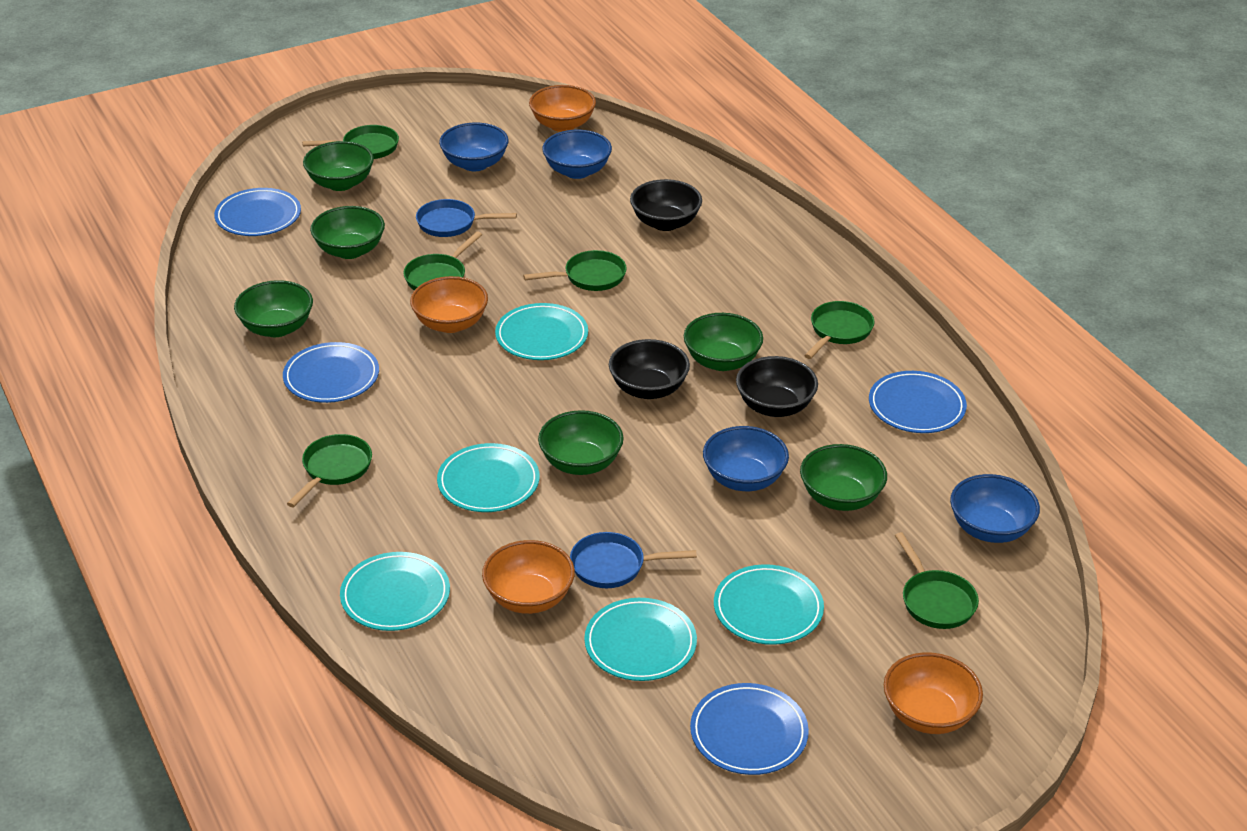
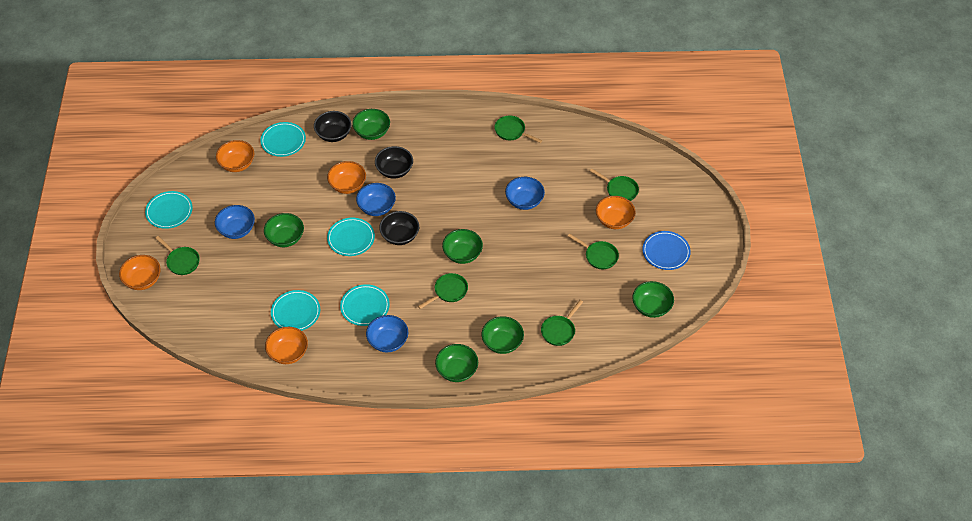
blue pan: 2 -> 0
blue plate: 4 -> 1
orange bowl: 4 -> 5

